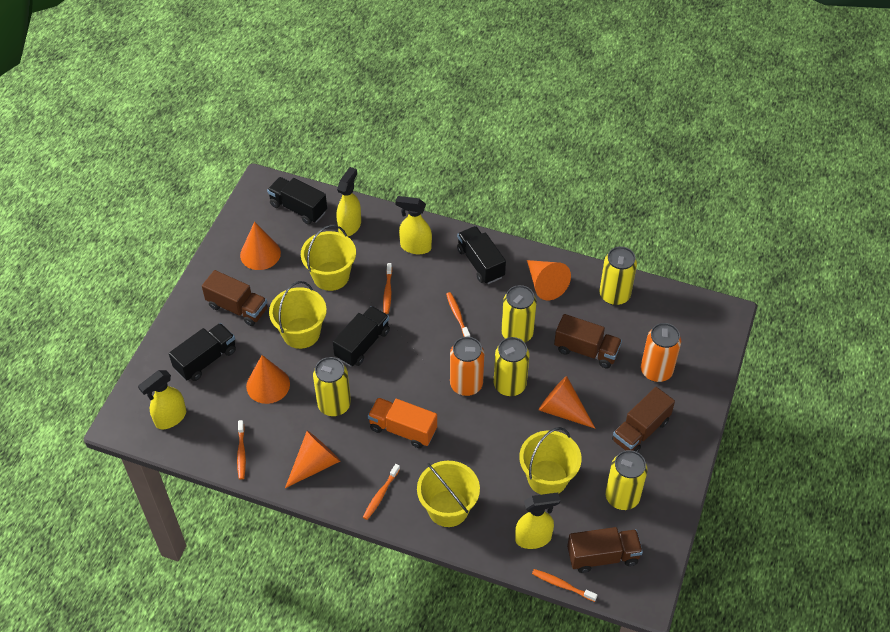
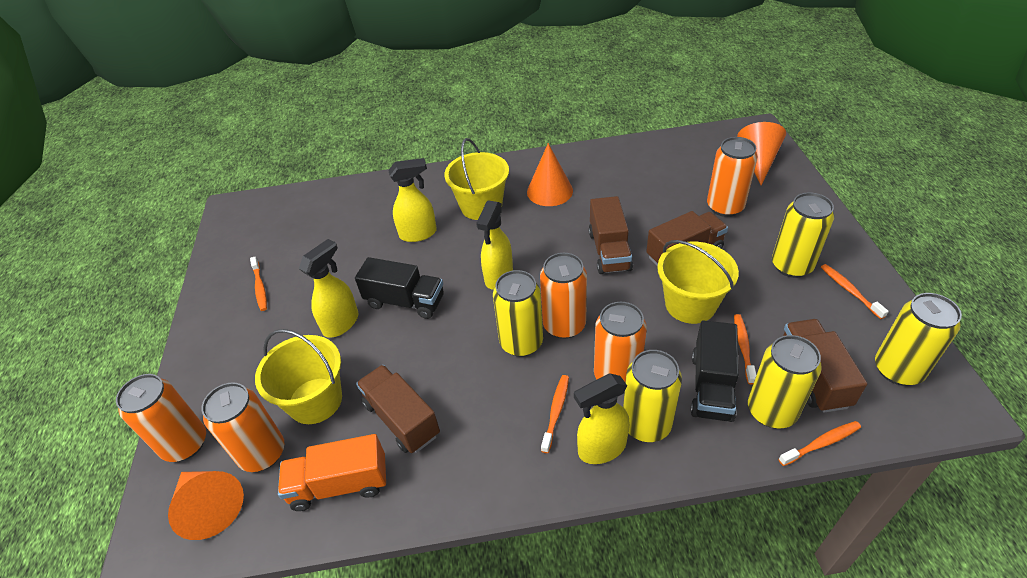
black truck: 4 -> 2
orange can: 2 -> 5
orange cone: 5 -> 3
yellow bucket: 4 -> 3

